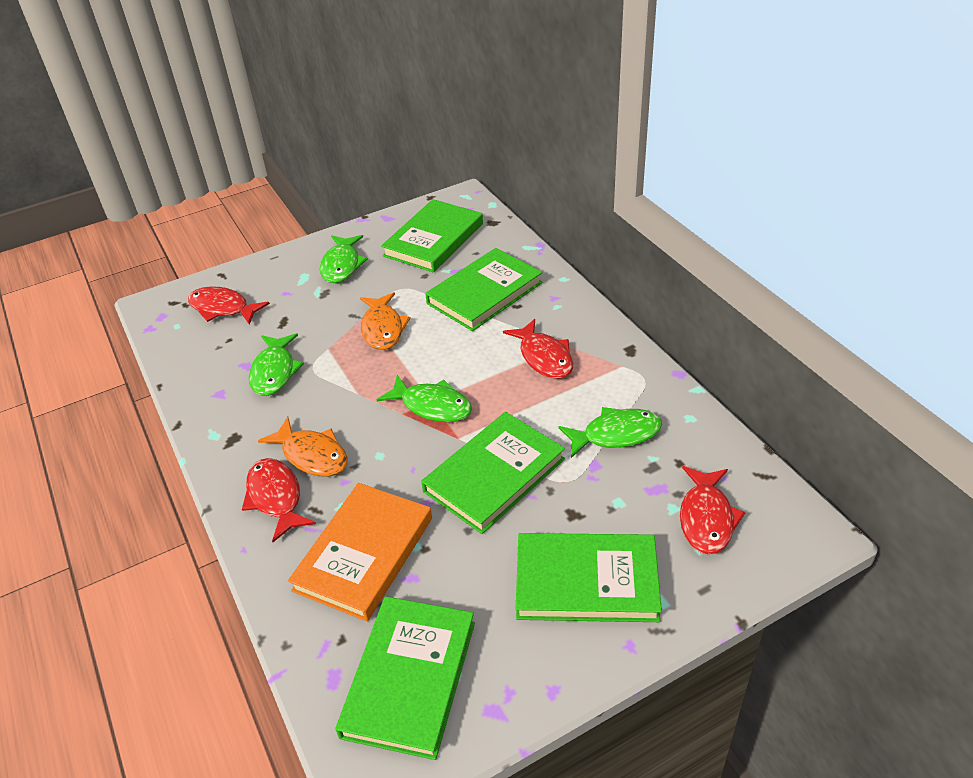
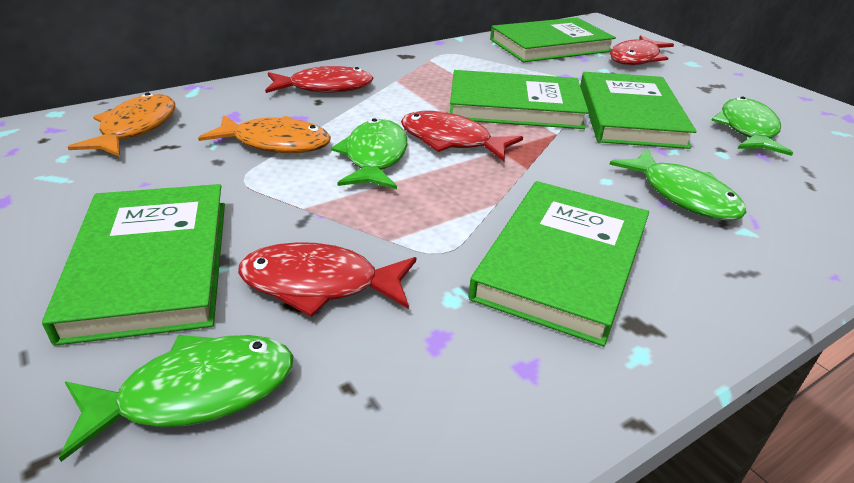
orange book: 1 -> 0

